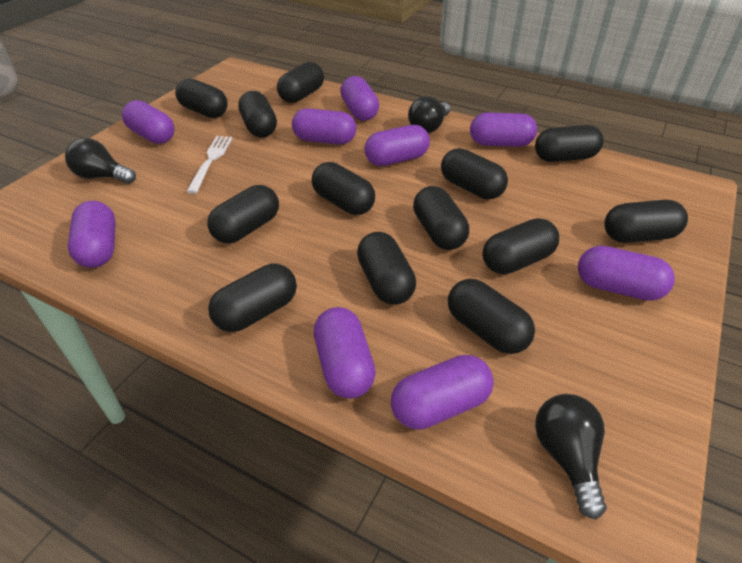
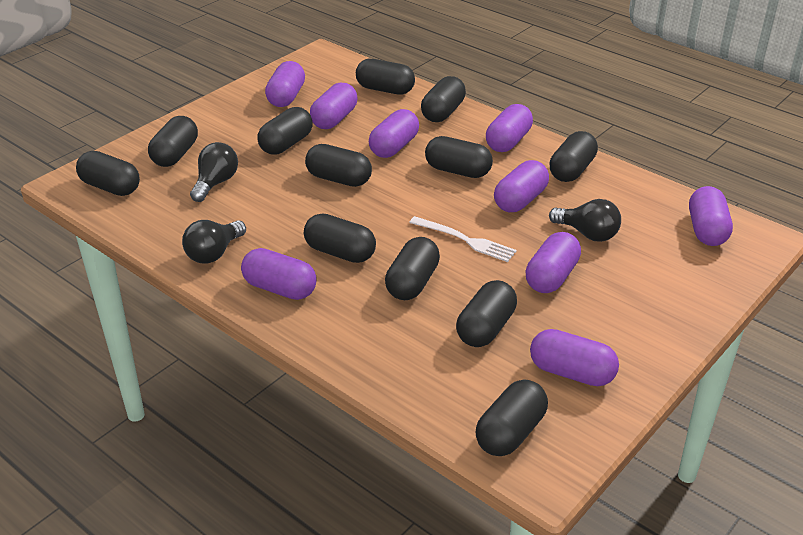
black capsule: 13 -> 12

